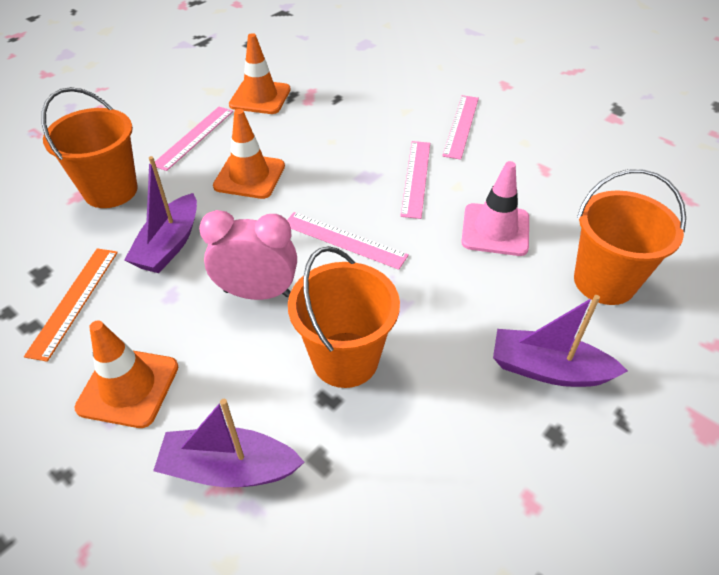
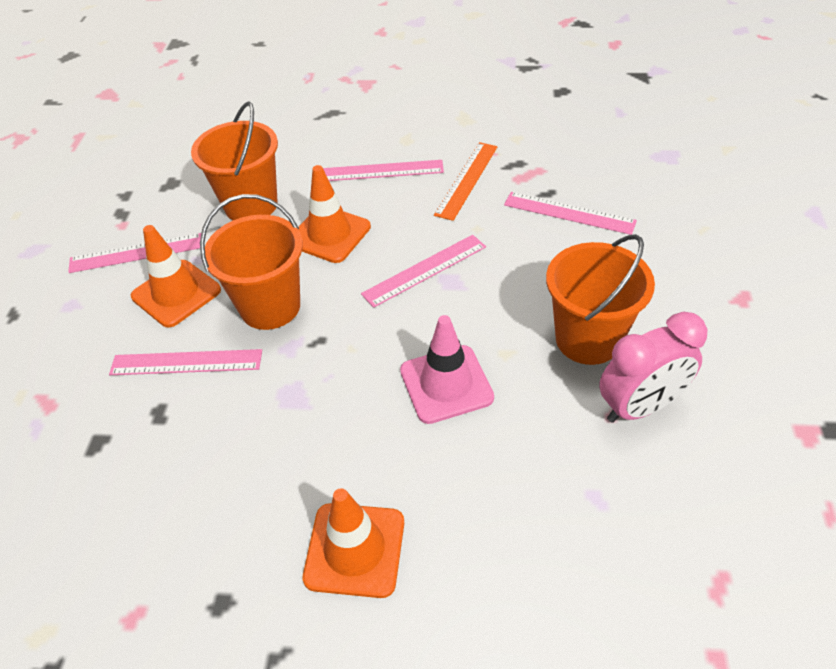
pink ruler: 4 -> 5
purple boat: 3 -> 0

